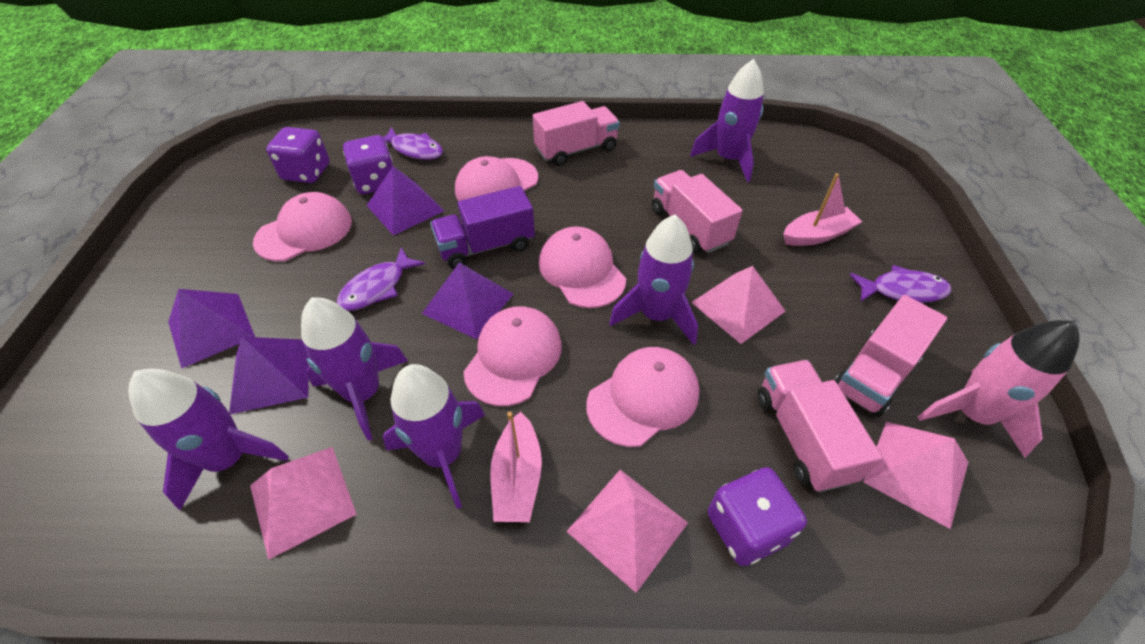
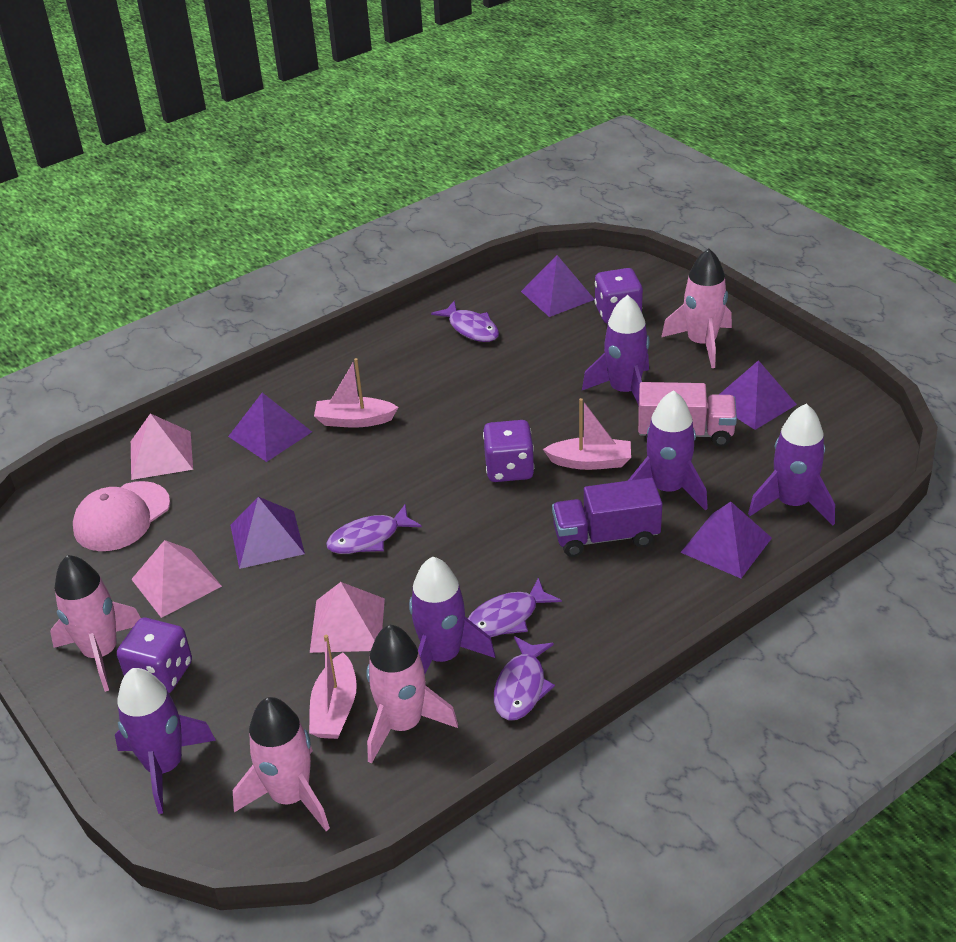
pink boat: 2 -> 3
pink cap: 5 -> 1
pink pyramid: 4 -> 3
pink rocket: 1 -> 4
pink truck: 4 -> 1
purple fish: 3 -> 4
purple pyramid: 4 -> 5

